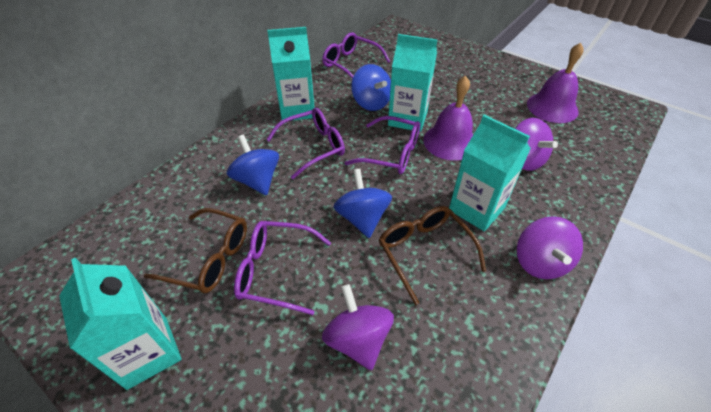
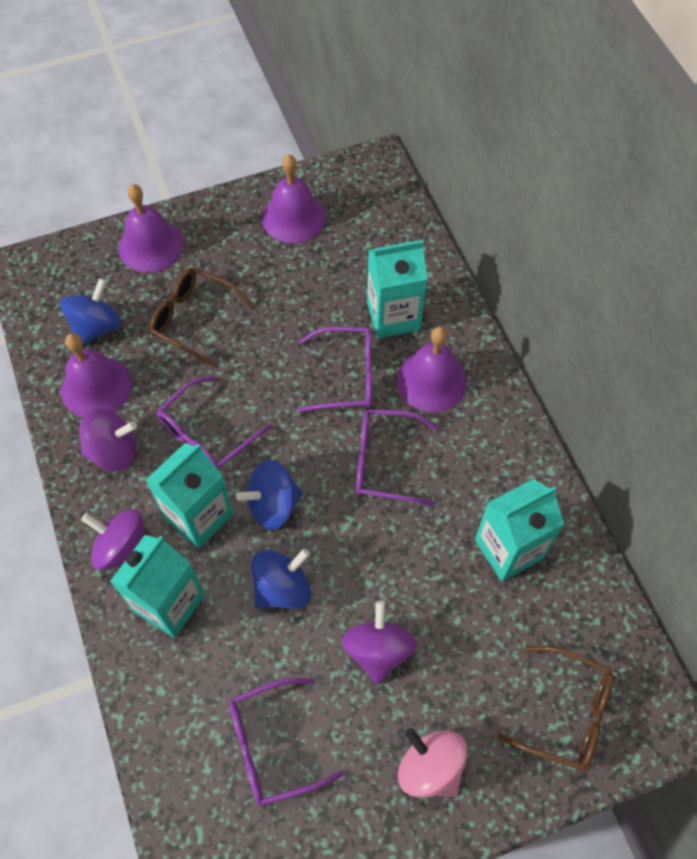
pink spinning top: 0 -> 1
purple bell: 2 -> 4

